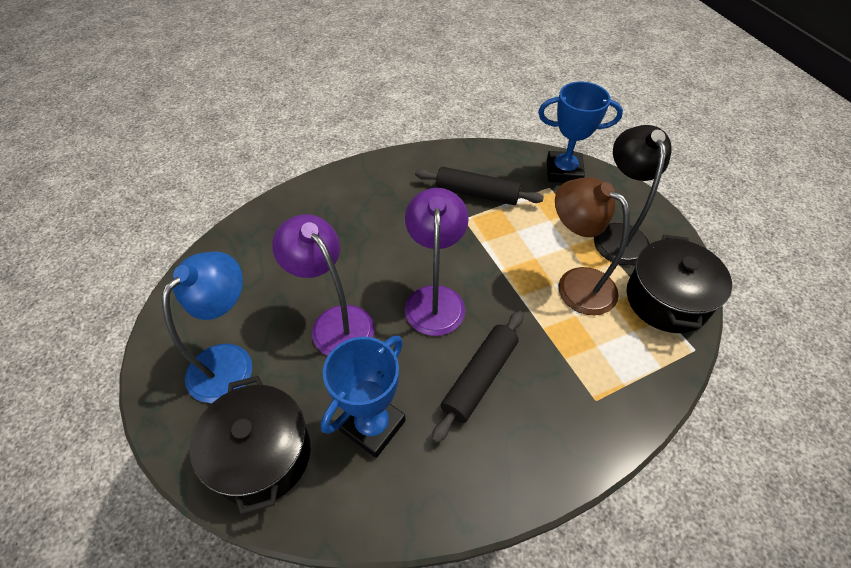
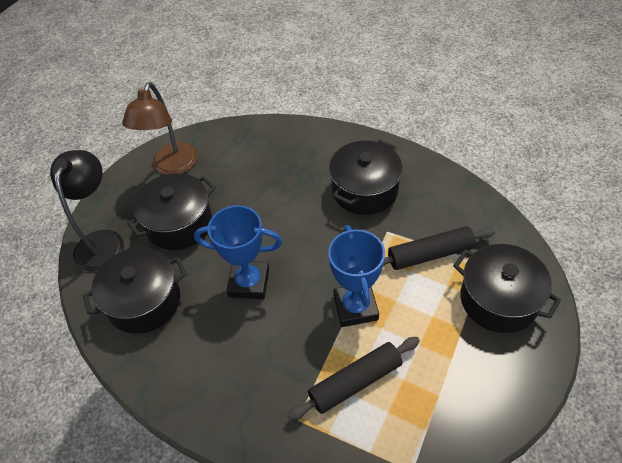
black pot: 2 -> 4
blue lamp: 1 -> 0
purple lamp: 2 -> 0

